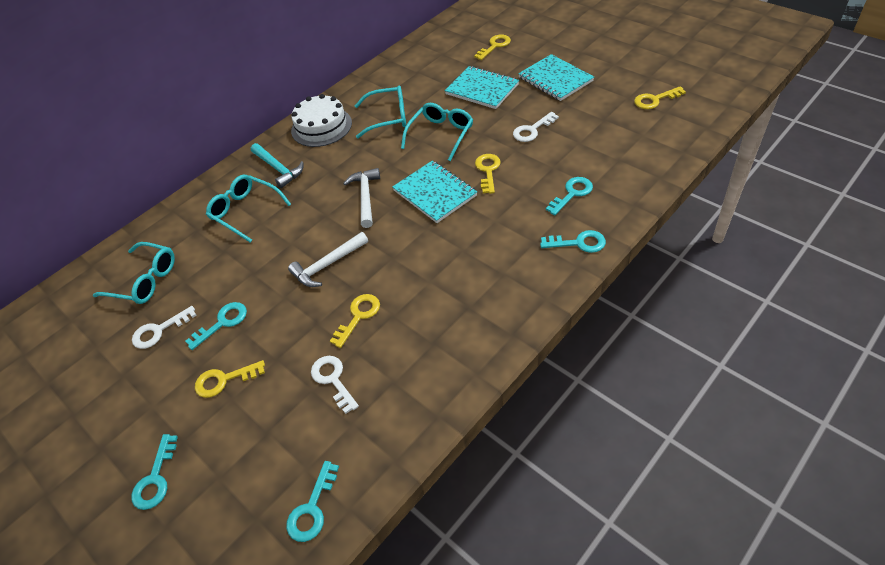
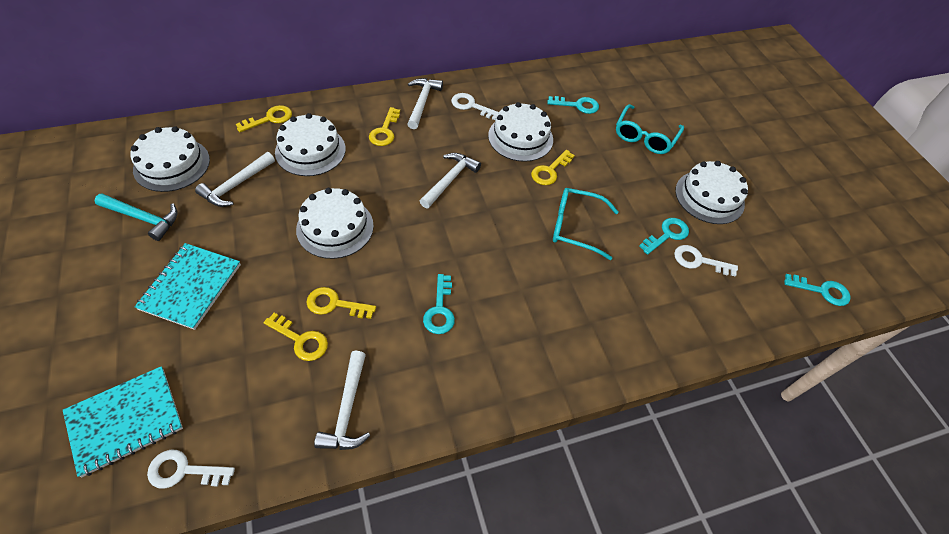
turquoise glasses: 4 -> 2
turquoise key: 5 -> 4
turquoise notebook: 3 -> 2
white cake: 1 -> 5
white hammer: 2 -> 4

